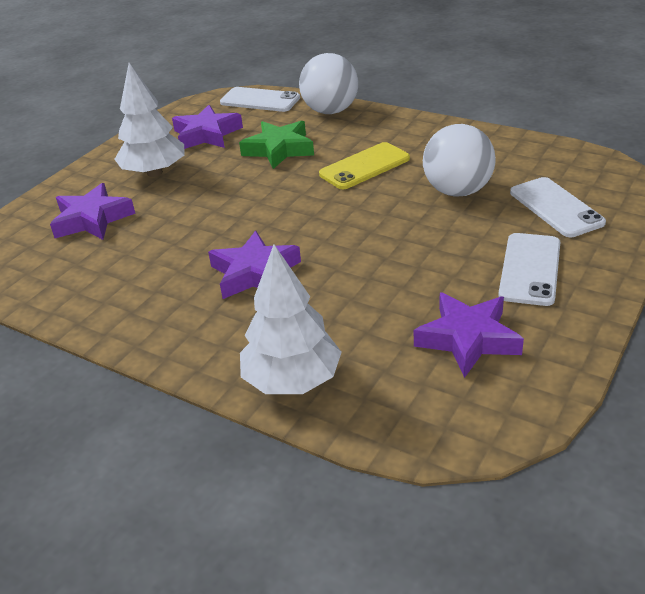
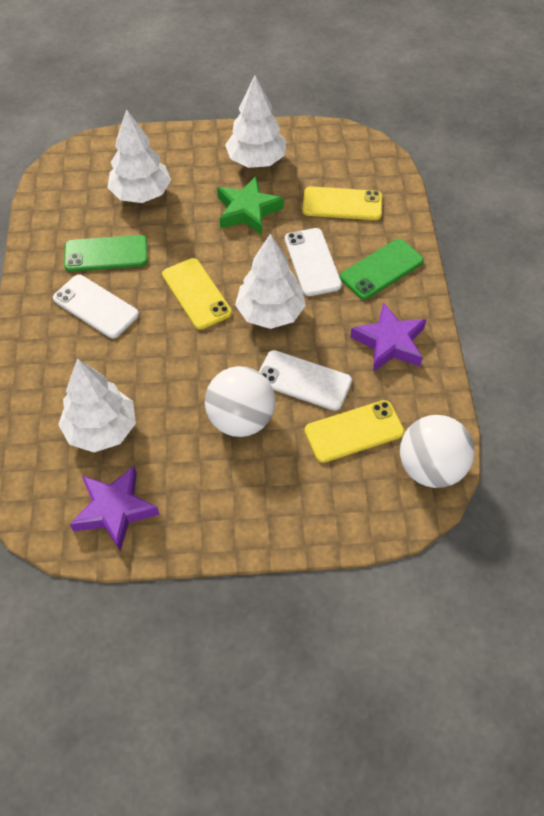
green phone: 0 -> 2
purple star: 4 -> 2
white tree: 2 -> 4
yellow phone: 1 -> 3

